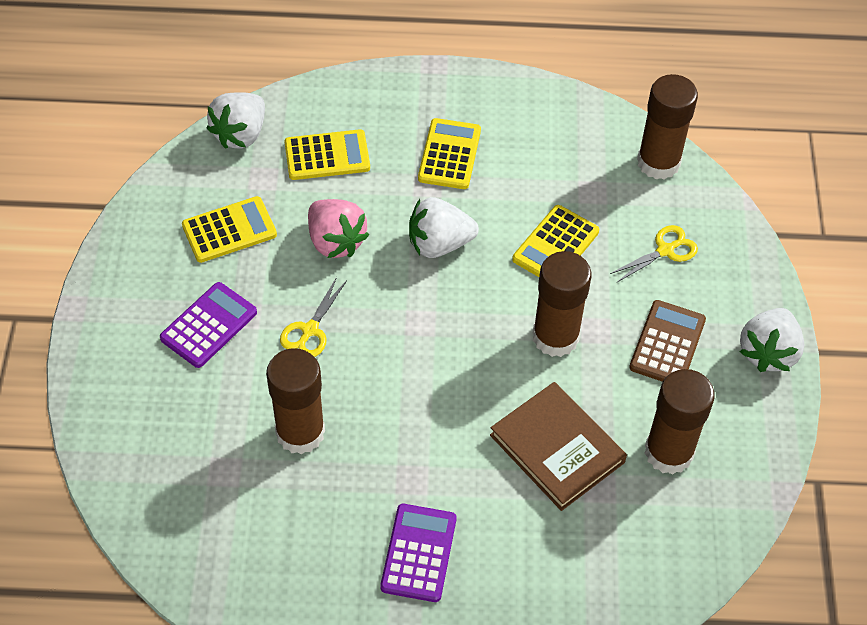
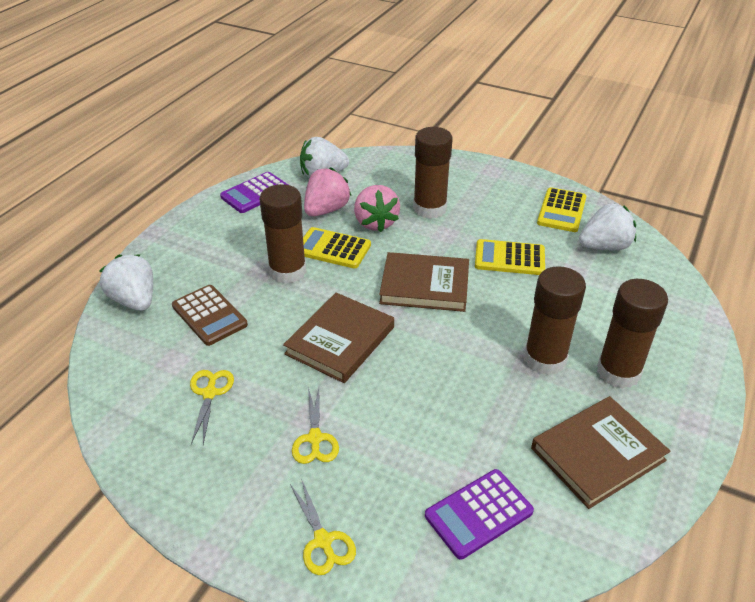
brown book: 1 -> 3
pink strawberry: 1 -> 2
yellow calculator: 4 -> 3
yellow scissors: 2 -> 3

